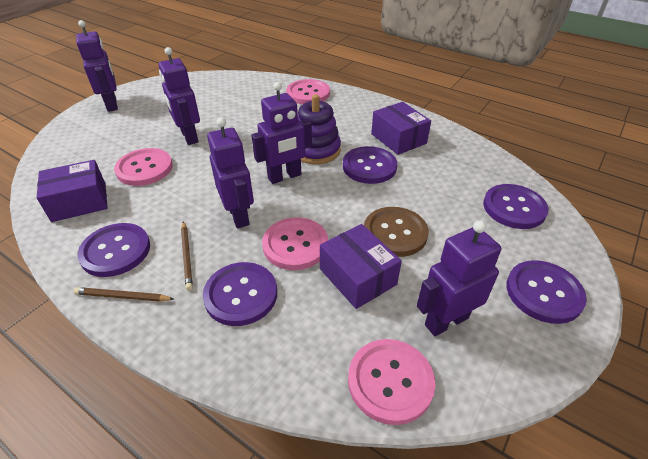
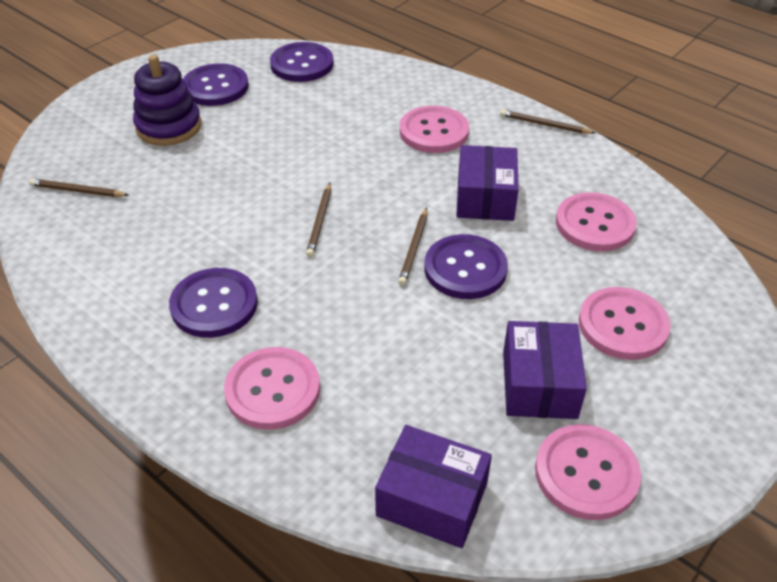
brown button: 1 -> 0
brown pencil: 2 -> 4
pink button: 4 -> 5
purple button: 5 -> 4
purple robot: 5 -> 0

